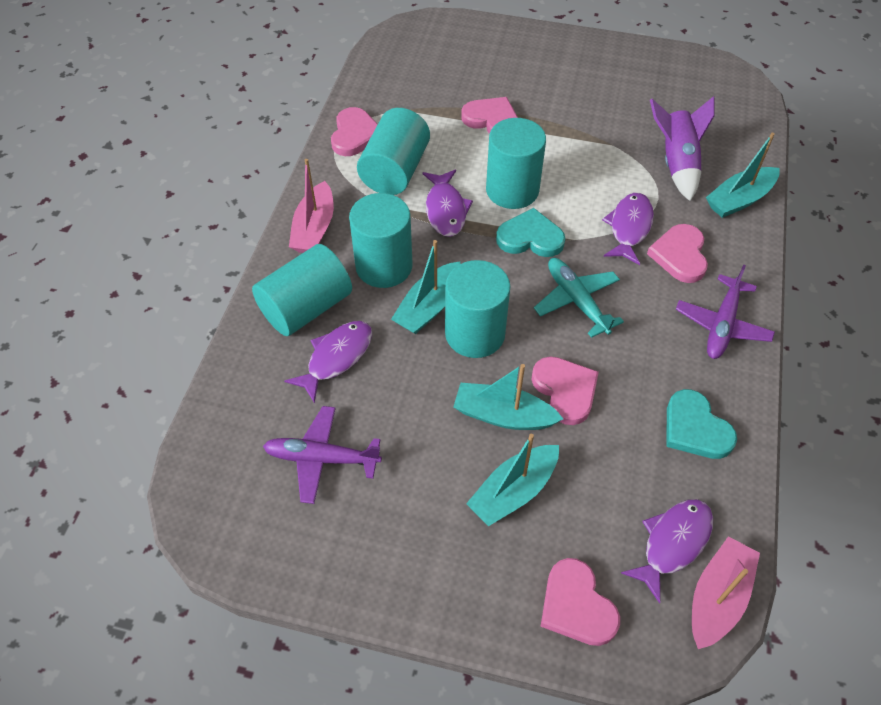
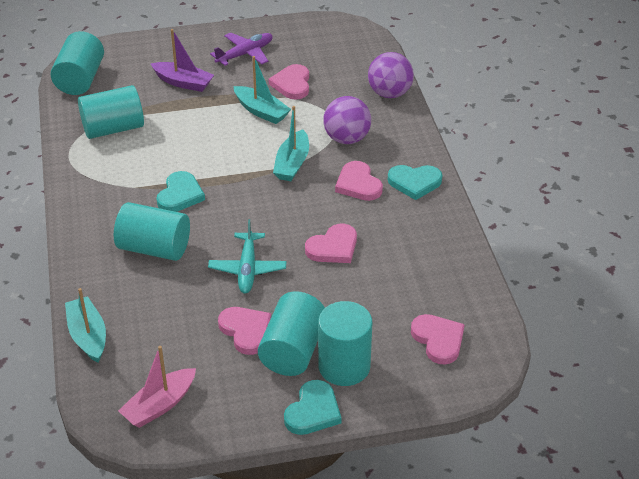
pink boat: 2 -> 1
purple ball: 0 -> 2
purple boat: 0 -> 1
purple fish: 4 -> 0
purple plane: 2 -> 1
purple rocket: 1 -> 0
turquoise boat: 4 -> 3
turquoise heart: 2 -> 3

